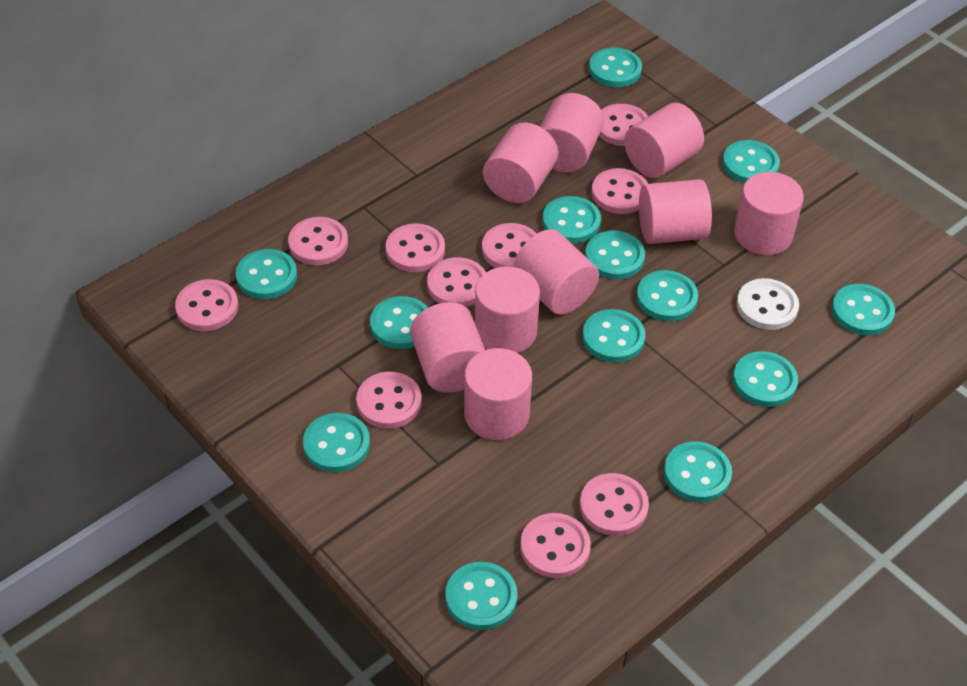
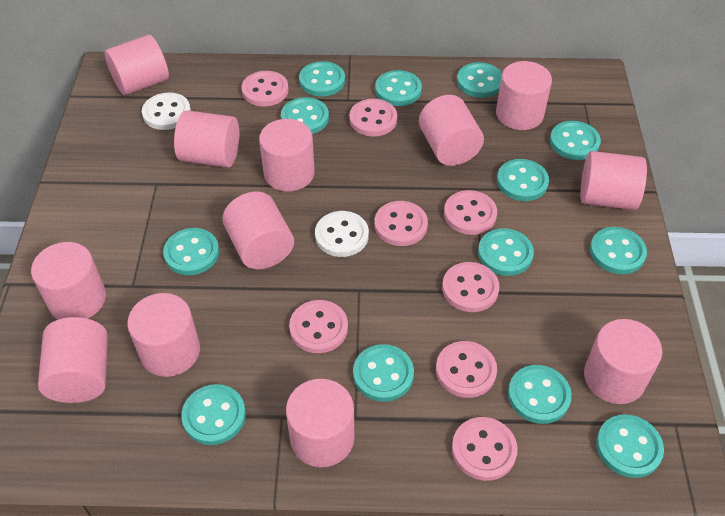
pink button: 10 -> 8
pink cylinder: 9 -> 12
white button: 1 -> 2

